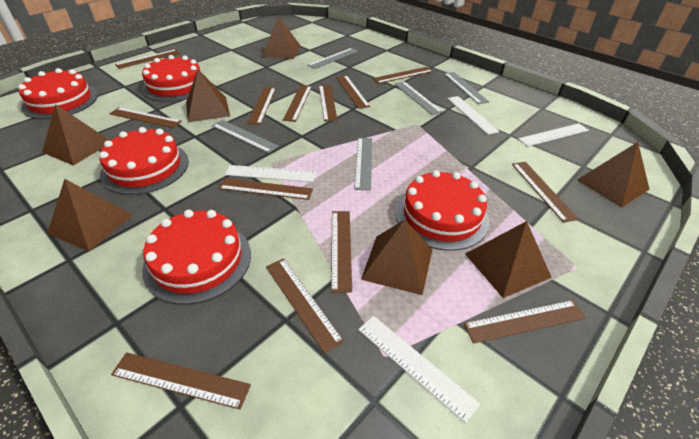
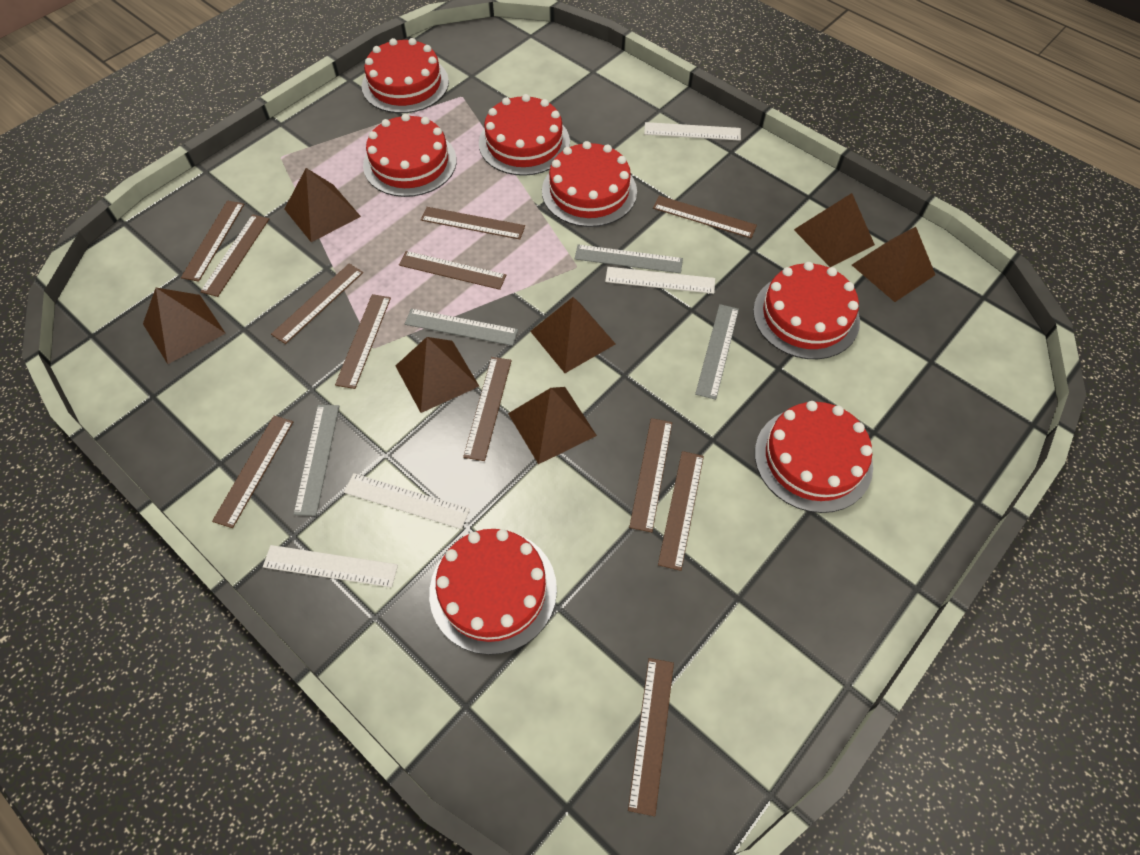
brown ruler: 13 -> 12
grey ruler: 5 -> 4
red cake: 5 -> 7

